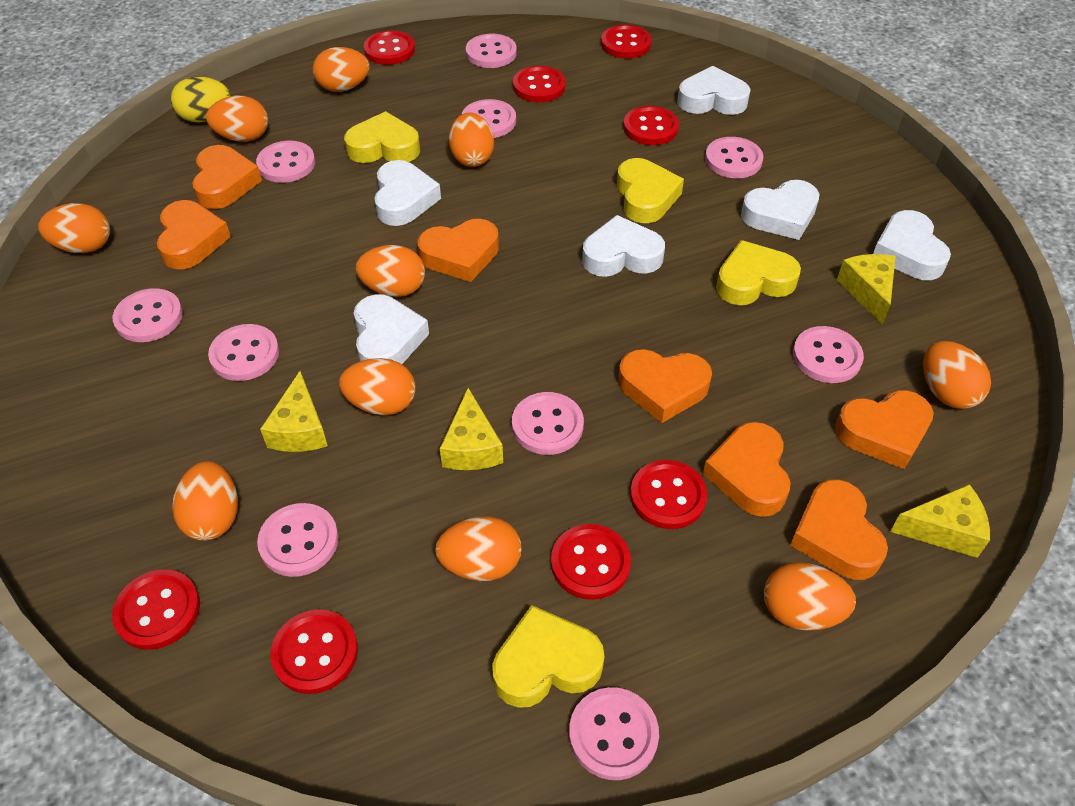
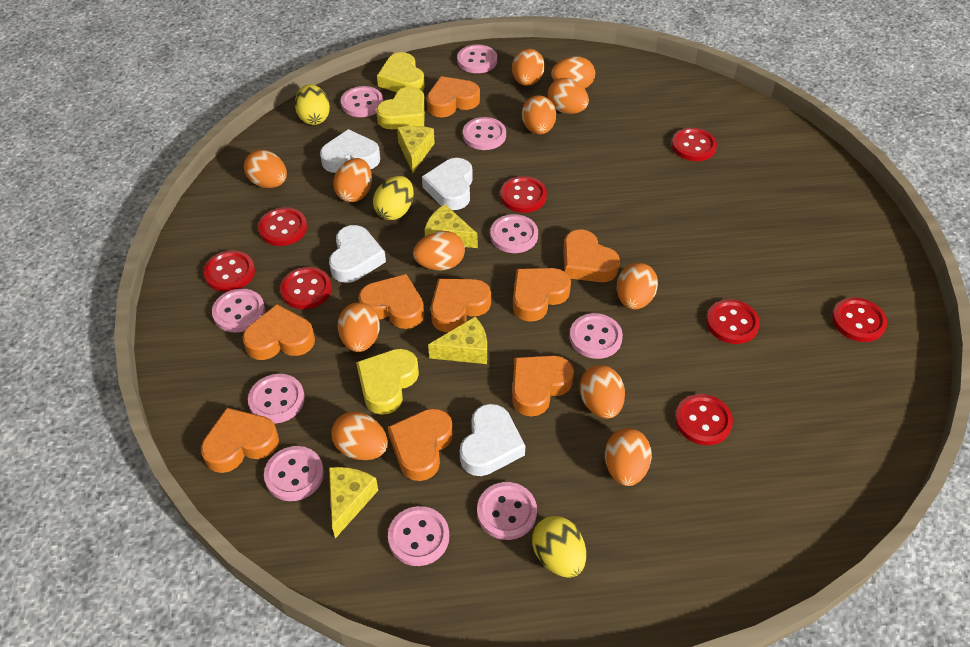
orange egg: 10 -> 12
orange heart: 7 -> 9
white heart: 6 -> 4
yellow egg: 1 -> 3
yellow heart: 4 -> 3

